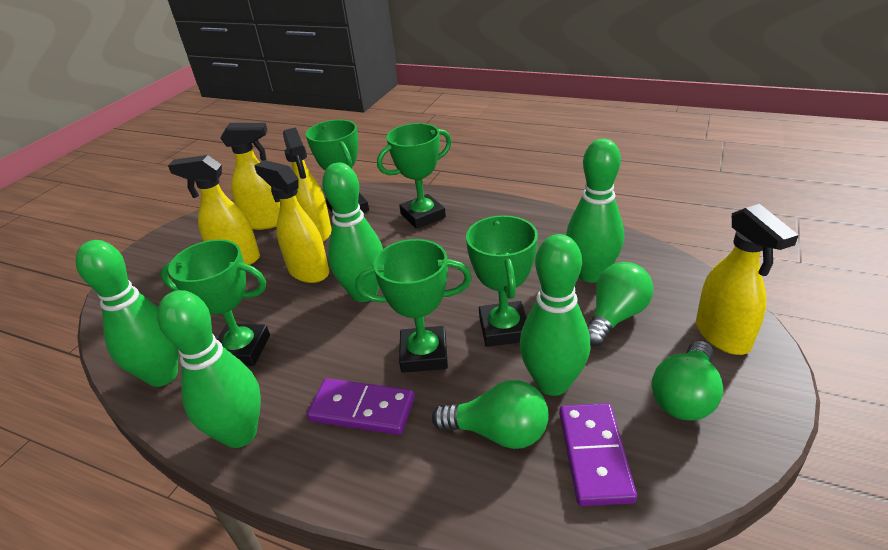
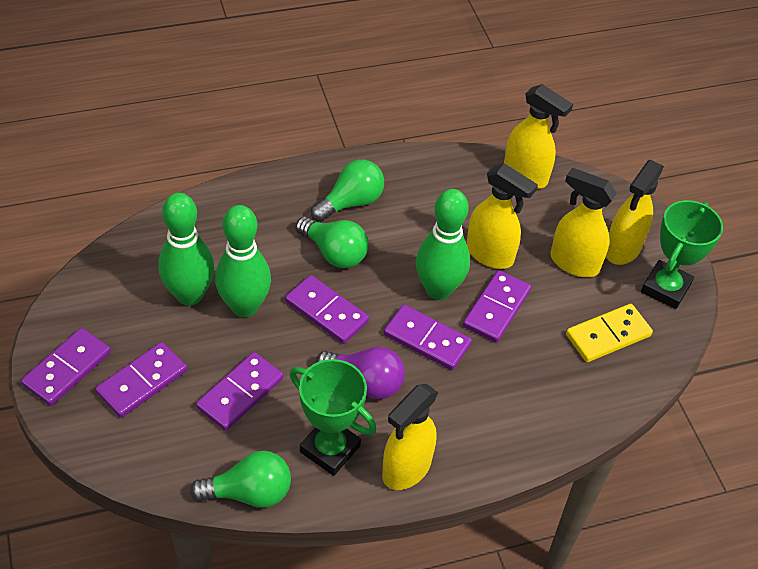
green bowling pin: 5 -> 3
green trophy: 5 -> 2
purple domino: 2 -> 6
purple light bulb: 0 -> 1
yellow domino: 0 -> 1

